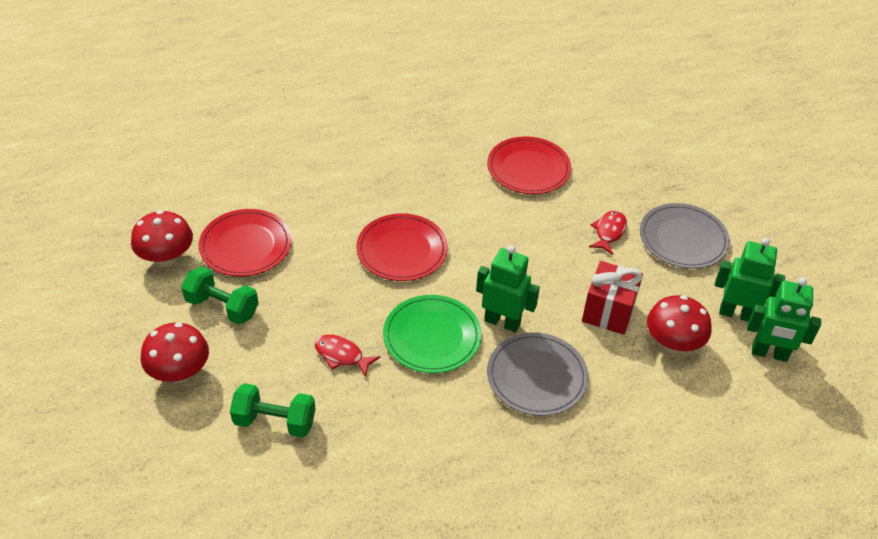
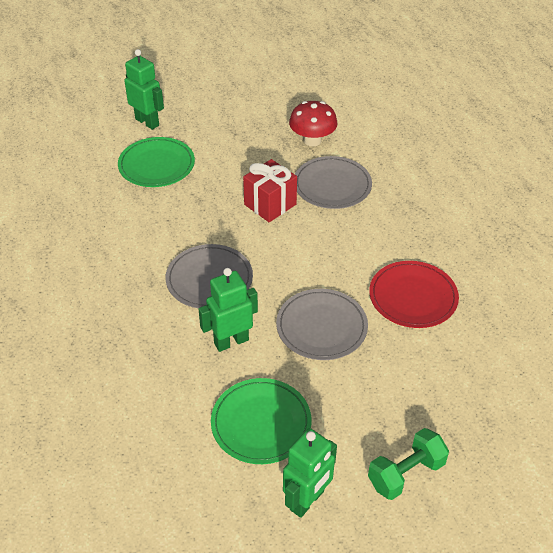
green dumbbell: 2 -> 1
green plate: 1 -> 2
grey plate: 2 -> 3
red fish: 2 -> 0
red mushroom: 3 -> 1
red plate: 3 -> 1

